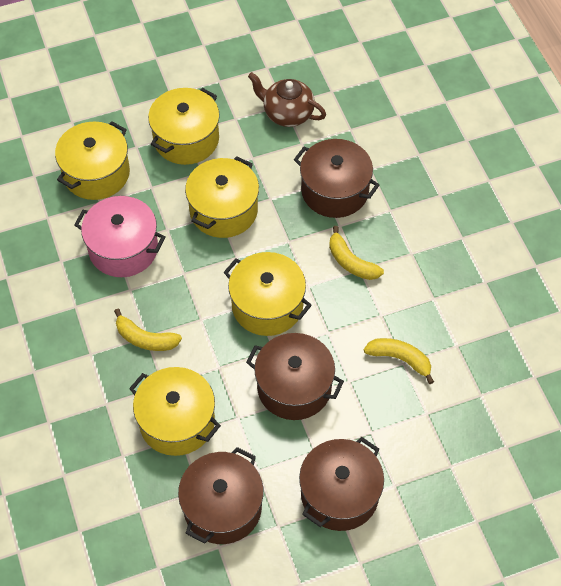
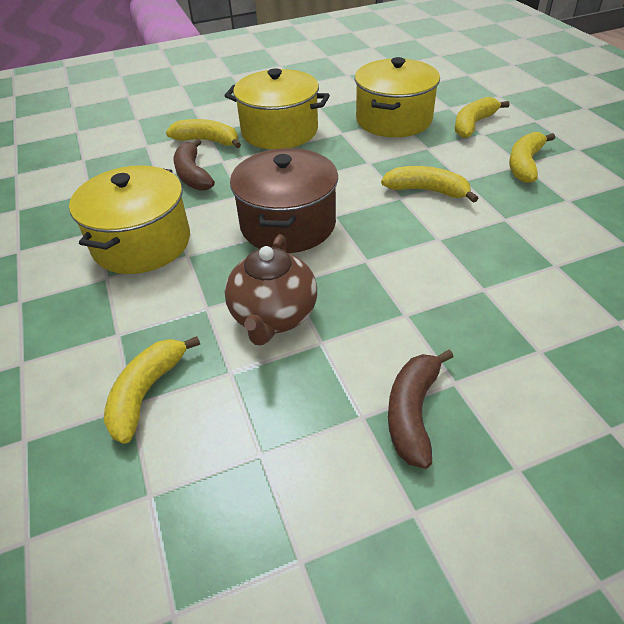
brown banana: 0 -> 2
brown pot: 4 -> 1
pink pot: 1 -> 0
yellow banana: 3 -> 5
yellow pot: 5 -> 3

